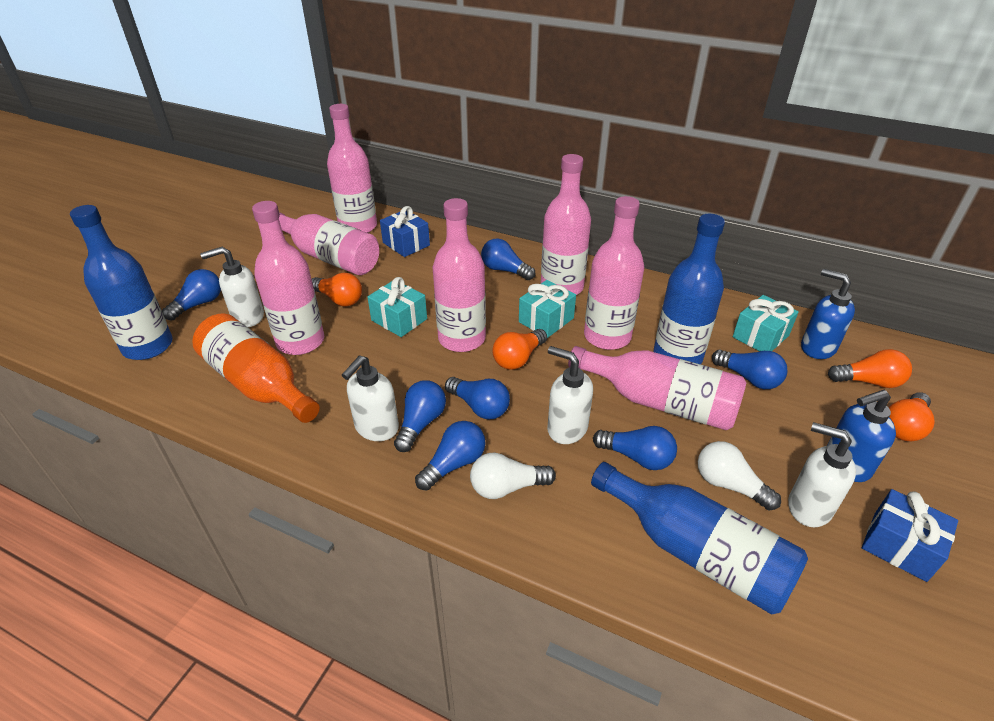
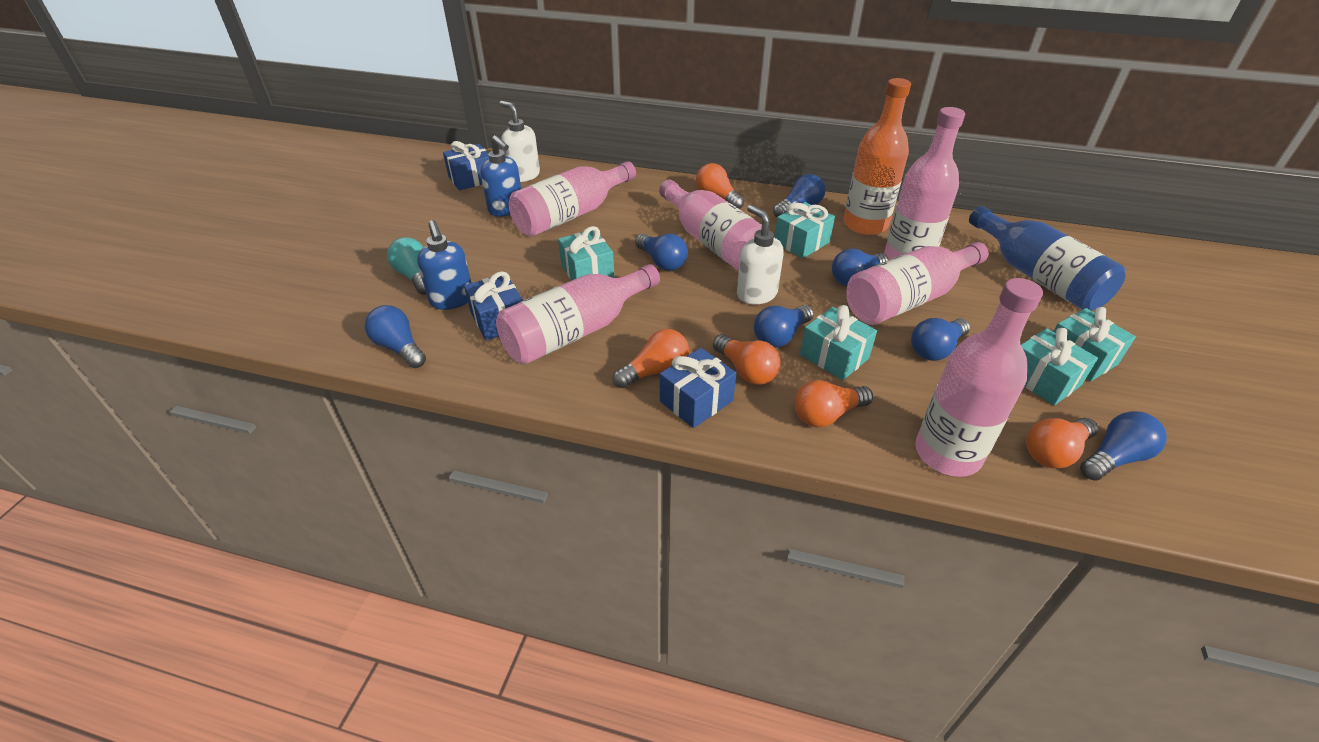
blue bottle: 3 -> 1
blue gift: 2 -> 3
orange light bulb: 4 -> 5
pink bottle: 7 -> 6
turquoise gift: 3 -> 5
turquoise light bulb: 0 -> 1
white light bulb: 2 -> 0
white soap dispenser: 4 -> 2

